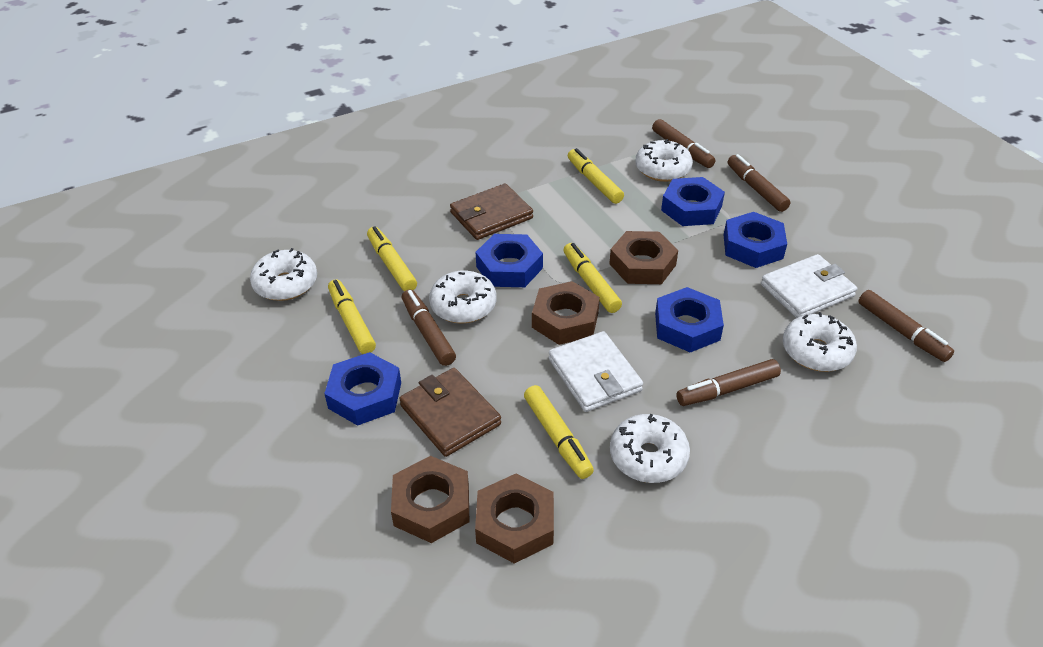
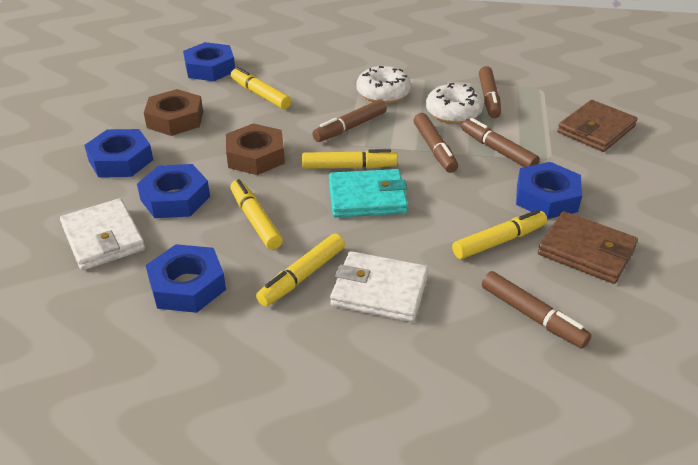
brown nut: 4 -> 2
turquoise wallet: 0 -> 1
white donut: 5 -> 2

